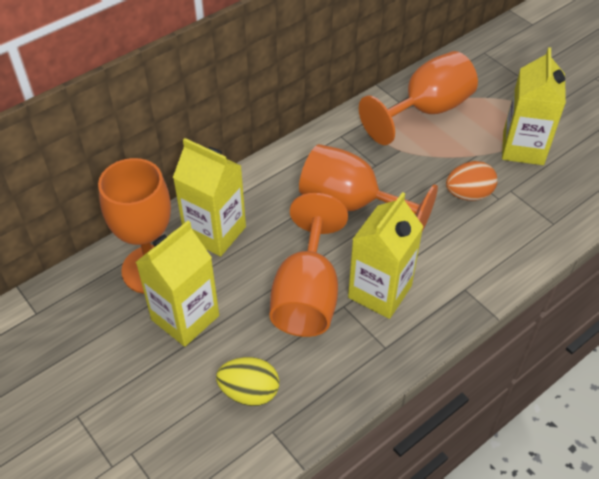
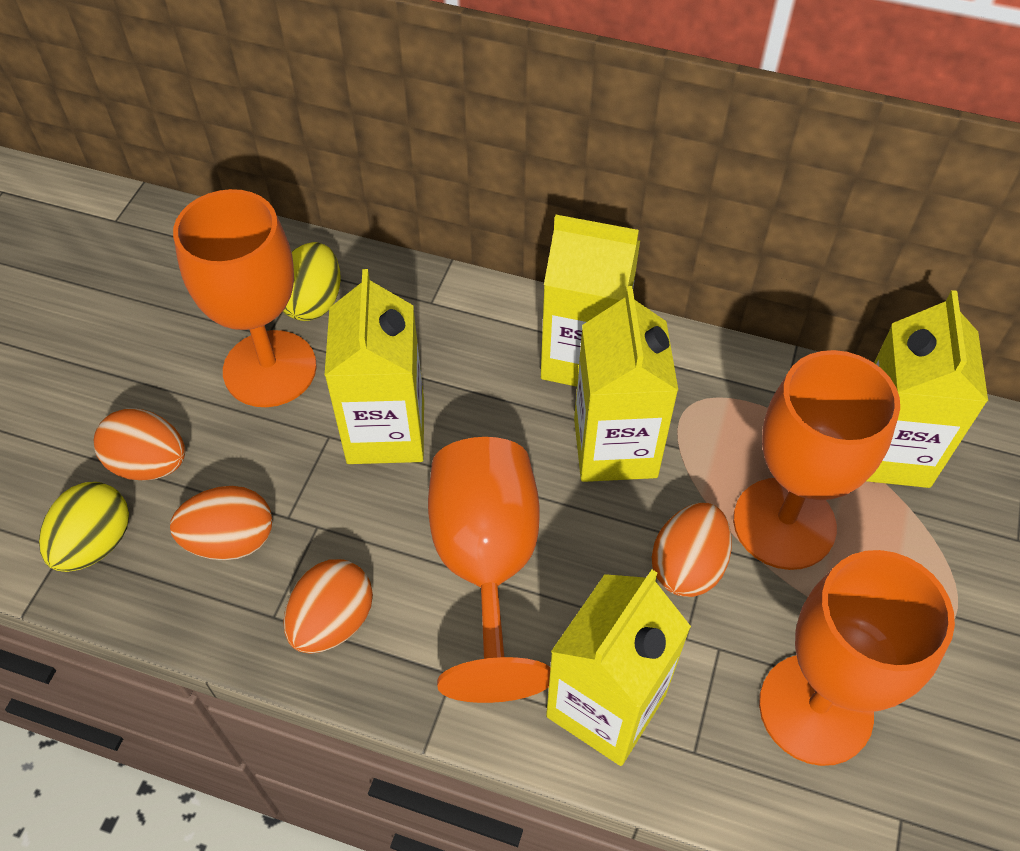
orange egg: 1 -> 4
yellow carton: 4 -> 5
yellow egg: 1 -> 2

